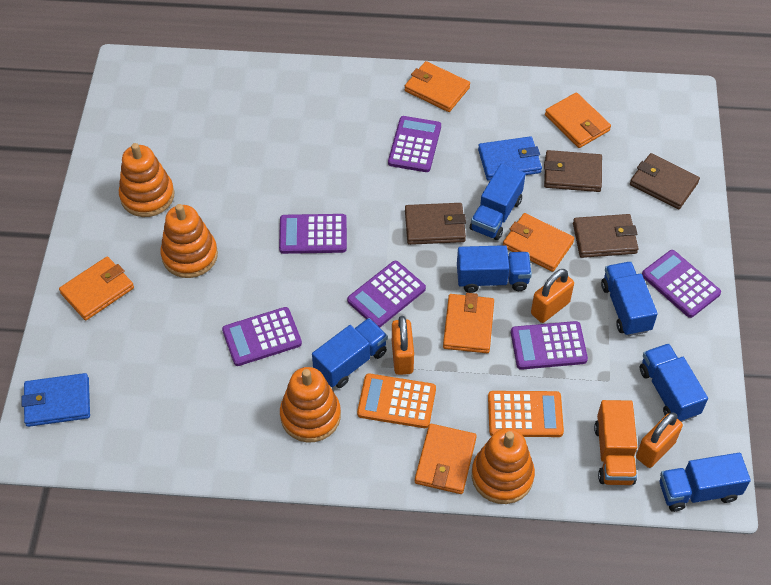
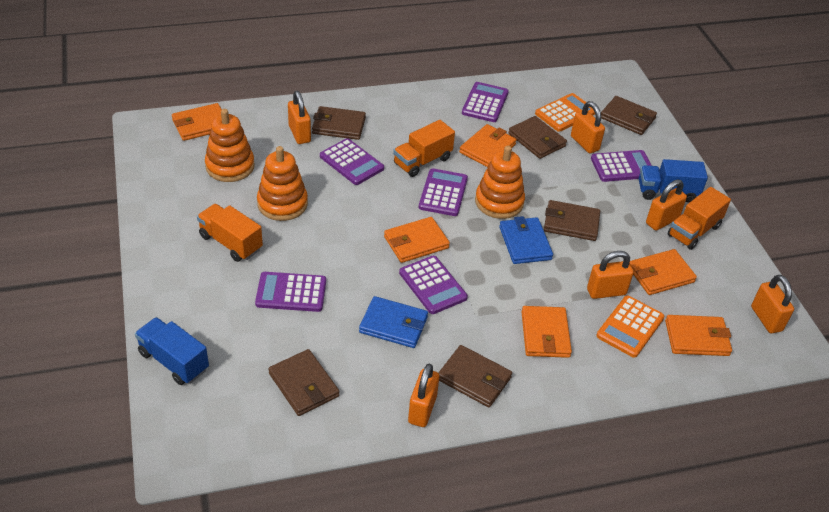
blue truck: 6 -> 2
brown wallet: 4 -> 6
orange padlock: 3 -> 6
orange stacking toy: 4 -> 3
orange truck: 1 -> 3

